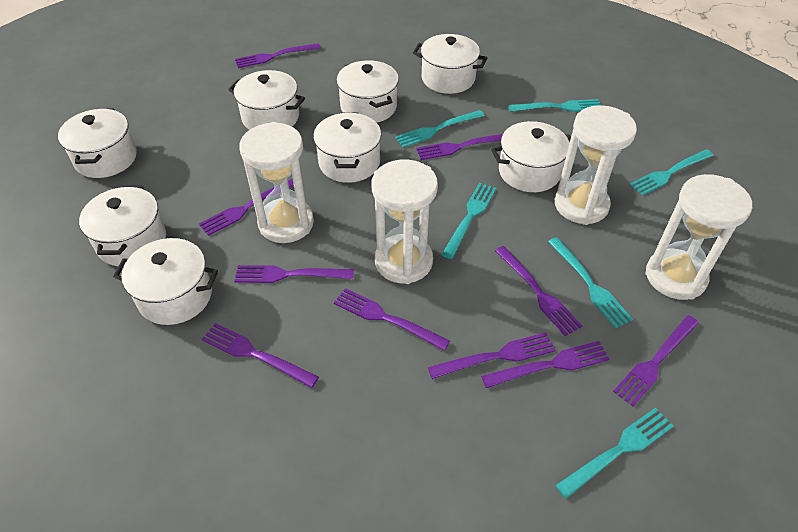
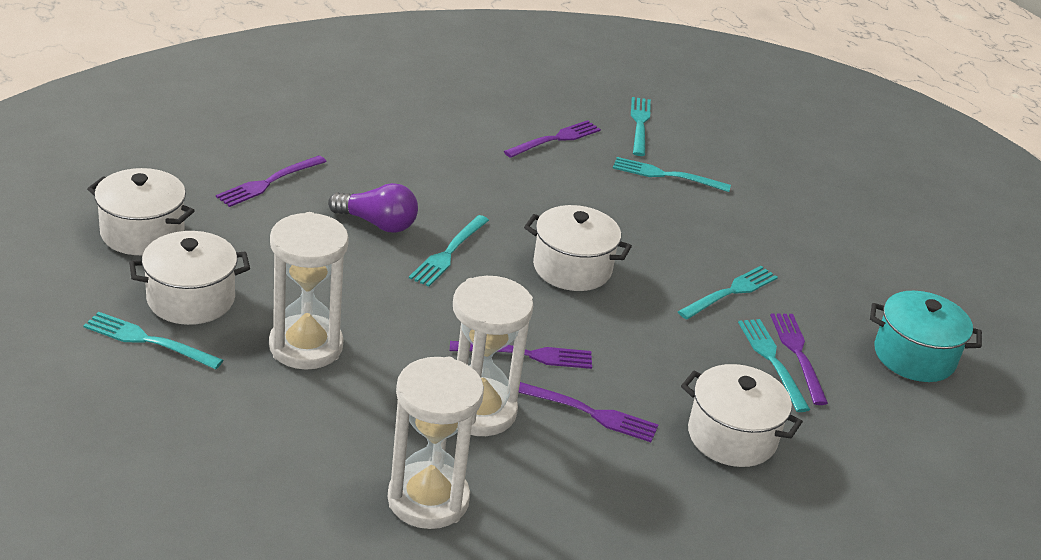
purple fork: 10 -> 5
purple light bulb: 0 -> 1
turquoise pot: 0 -> 1
white hourglass: 4 -> 3
white pot: 8 -> 4

